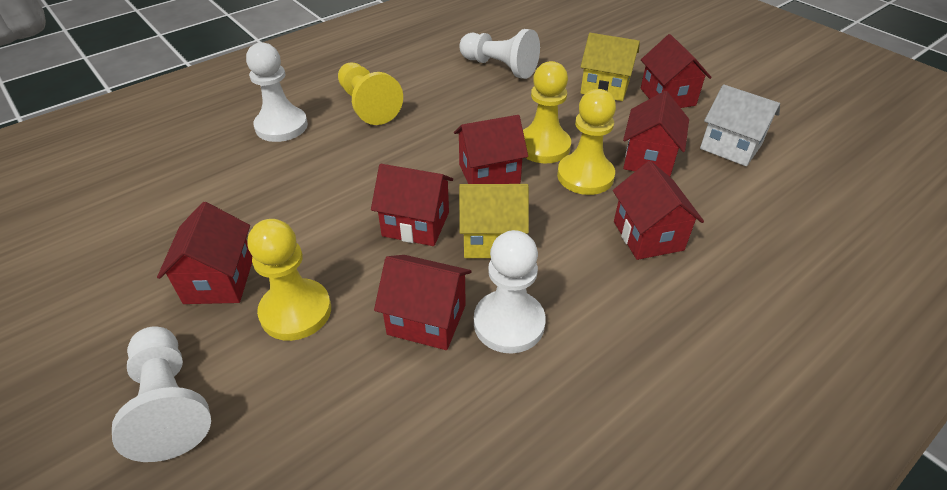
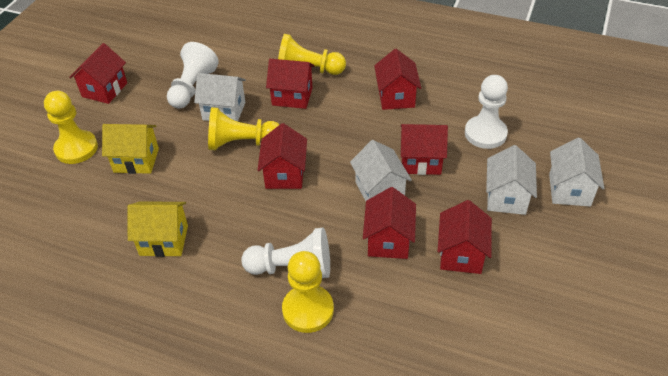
white house: 1 -> 4
white pawn: 4 -> 3

